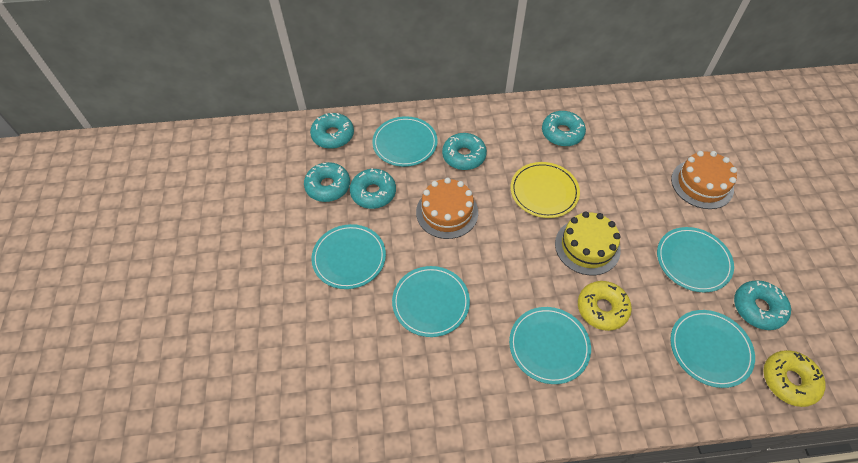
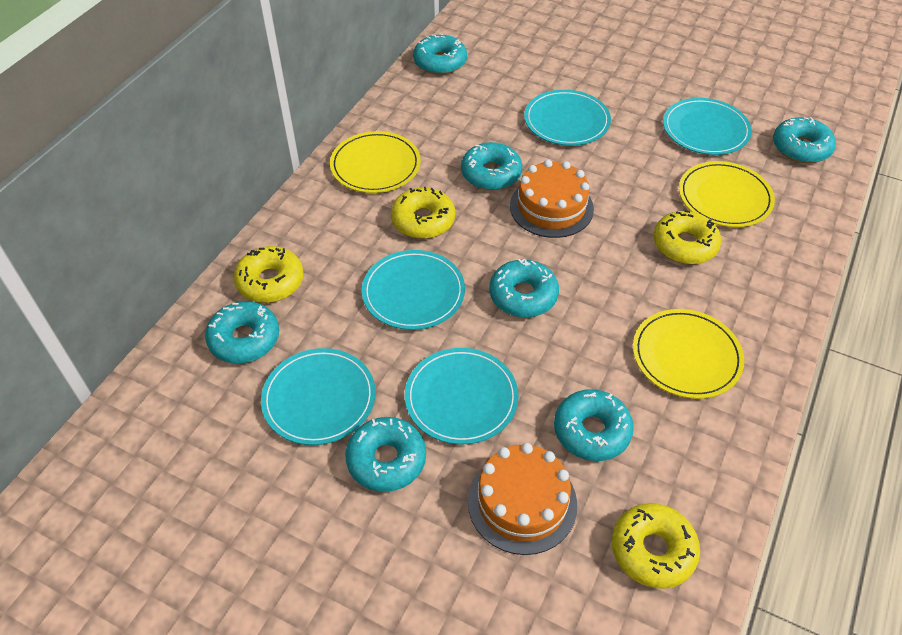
turquoise donut: 6 -> 7
turquoise plate: 6 -> 5
yellow cake: 1 -> 0
yellow donut: 2 -> 4
yellow plate: 1 -> 3

